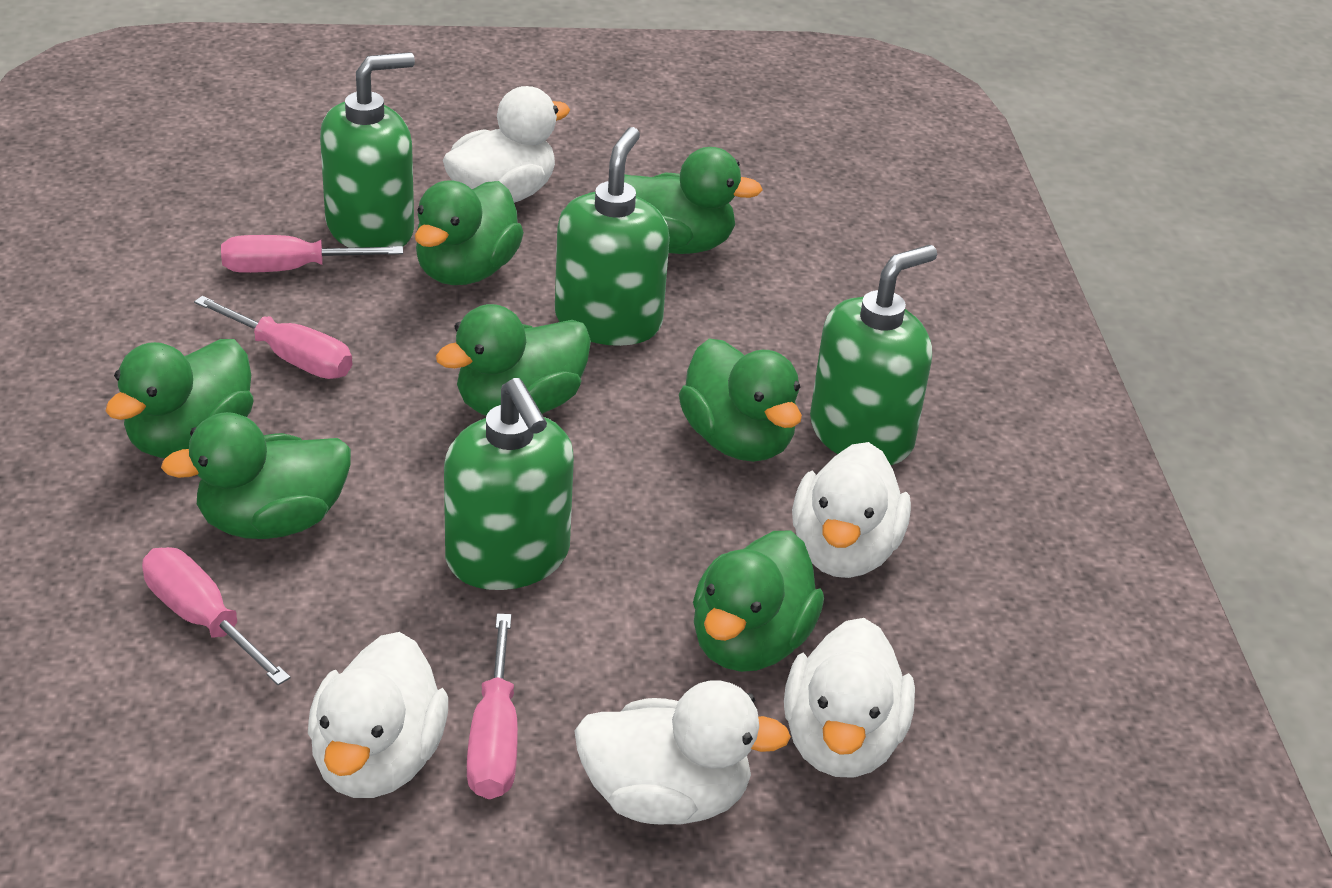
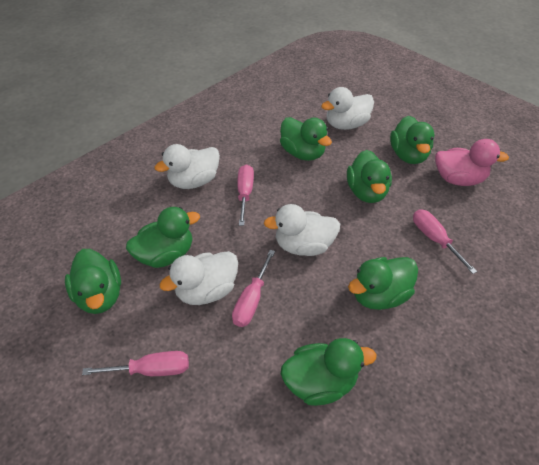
green soap dispenser: 4 -> 0
pink duck: 0 -> 1
white duck: 5 -> 4

